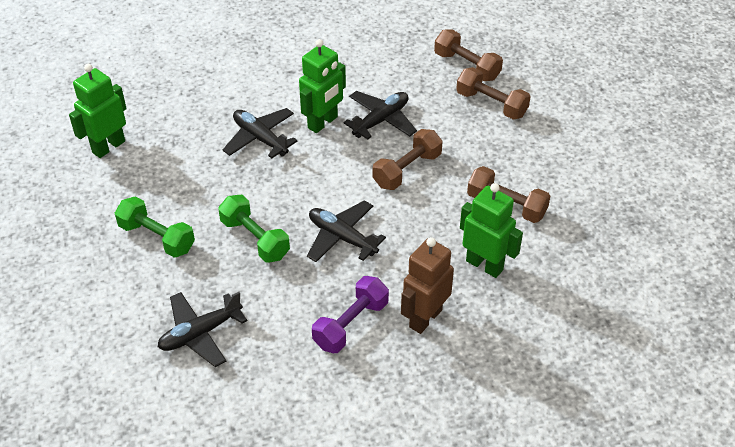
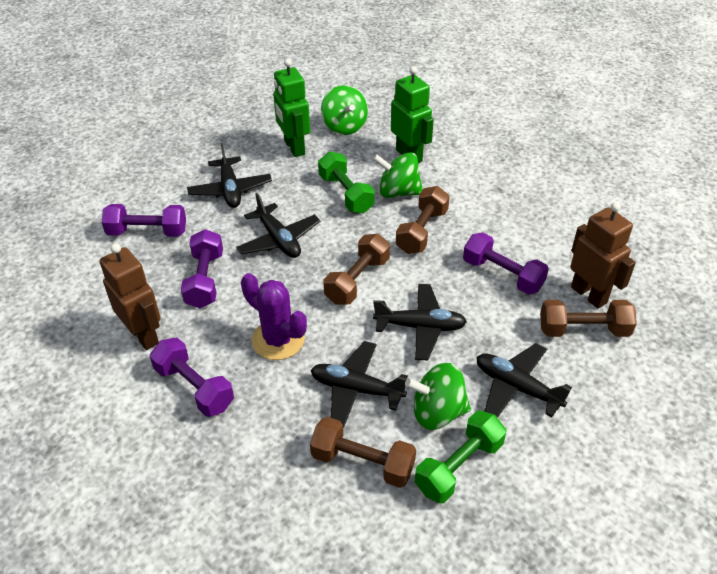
black plane: 4 -> 5
brown robot: 1 -> 2
green robot: 3 -> 2
green spinning top: 0 -> 3
purple cactus: 0 -> 1
purple dumbbell: 1 -> 4

